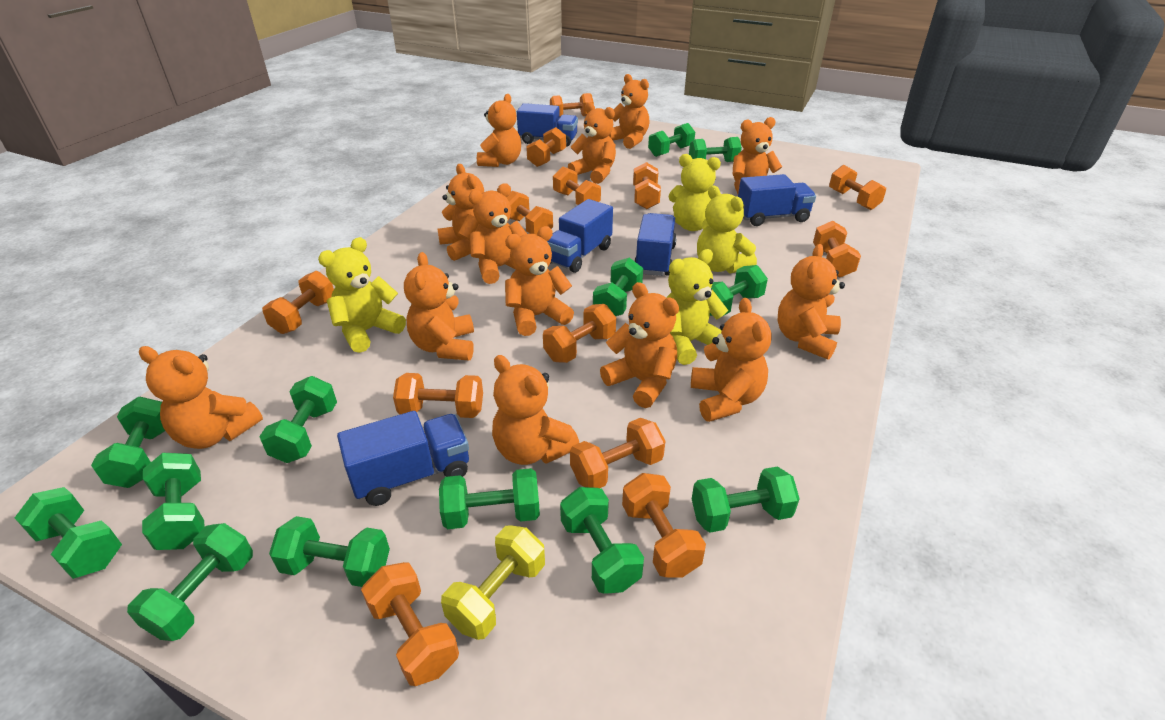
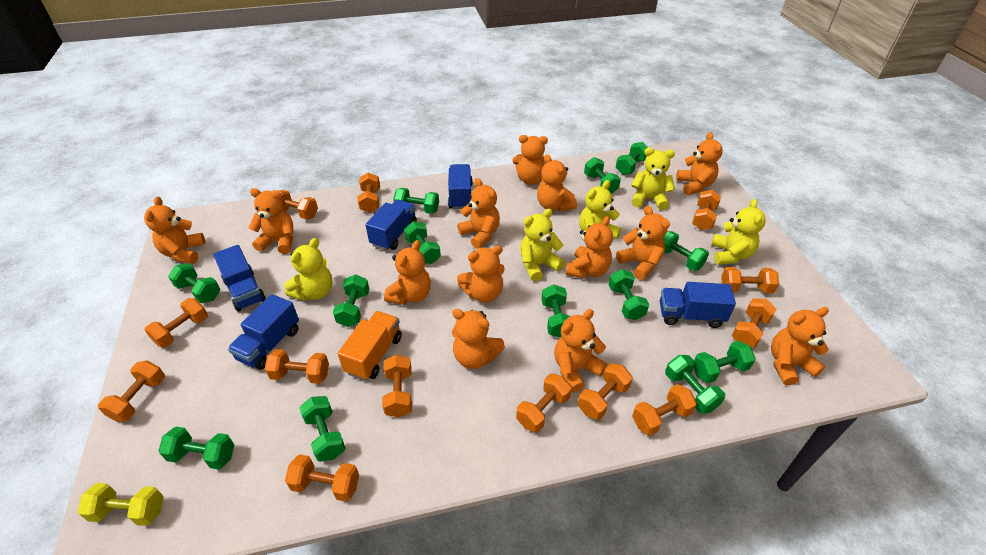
orange truck: 0 -> 1
yellow teddy bear: 4 -> 5

